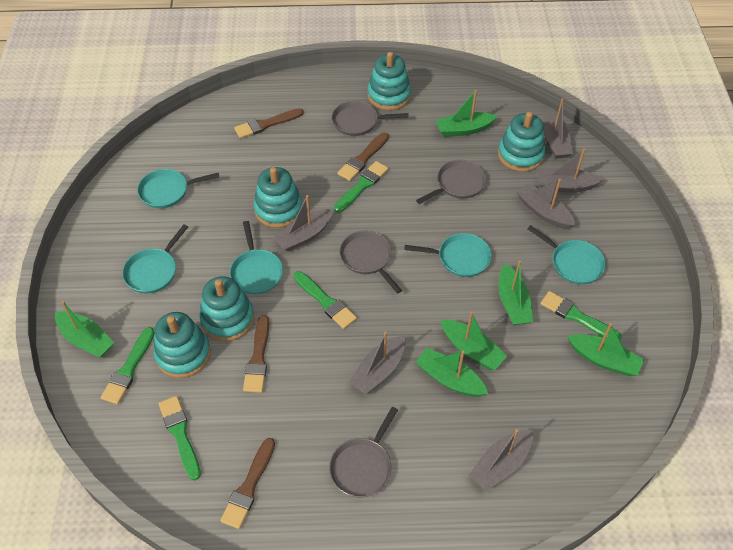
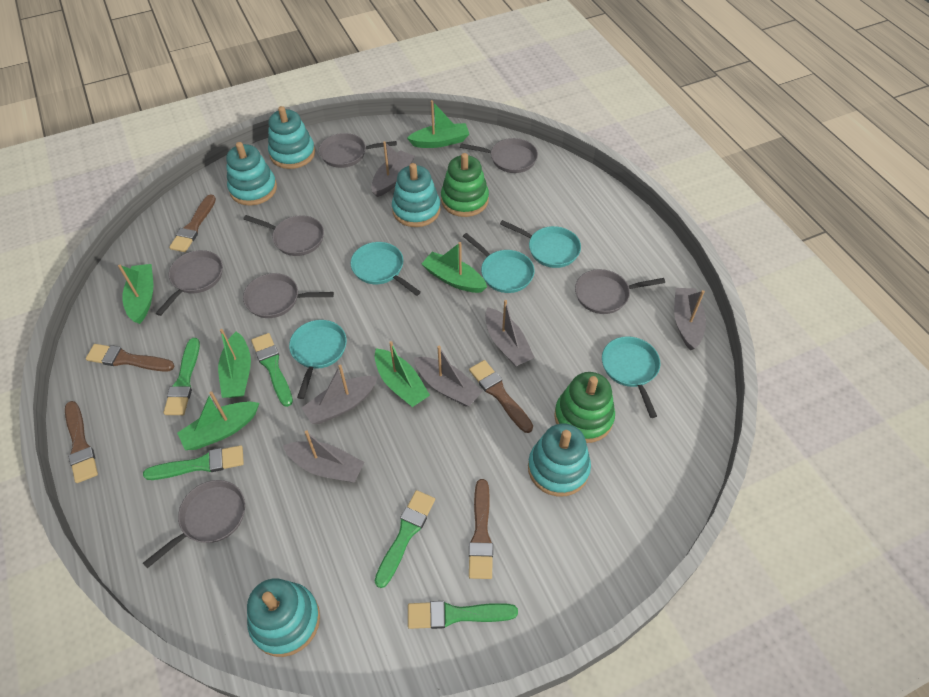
brown brush: 4 -> 5
green stacking toy: 0 -> 2
grey pan: 4 -> 7

